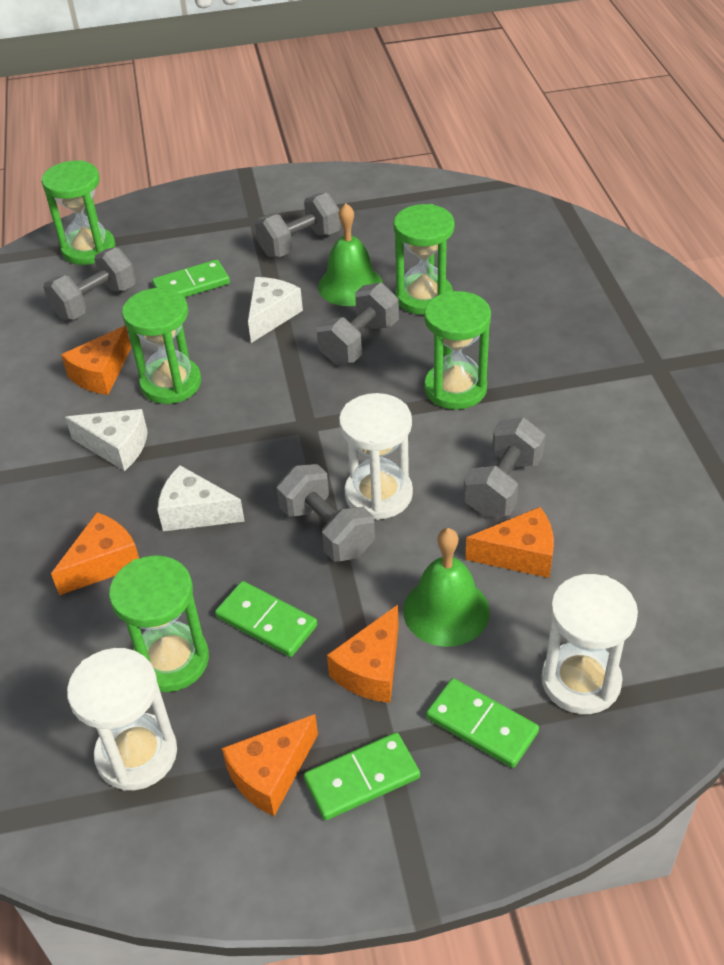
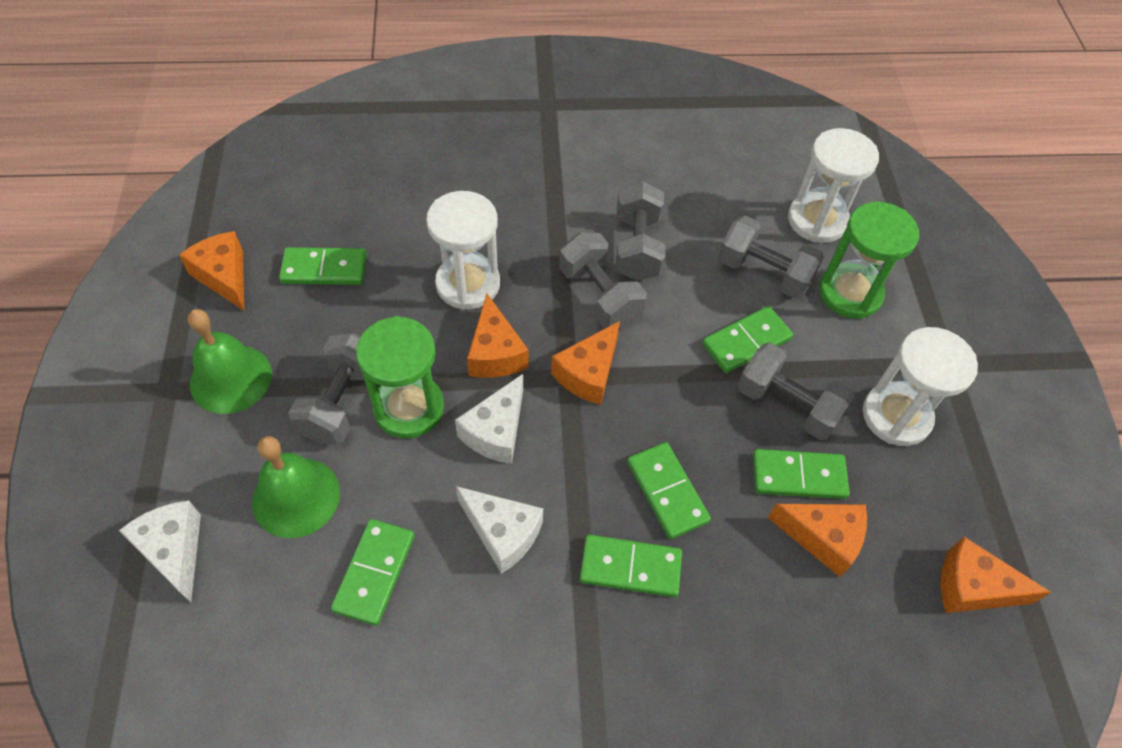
green domino: 4 -> 6
green hourglass: 5 -> 2

